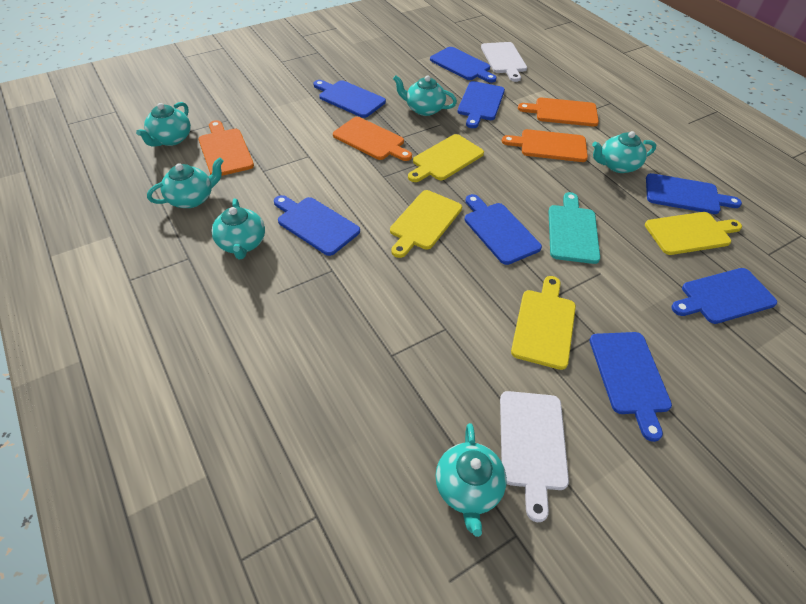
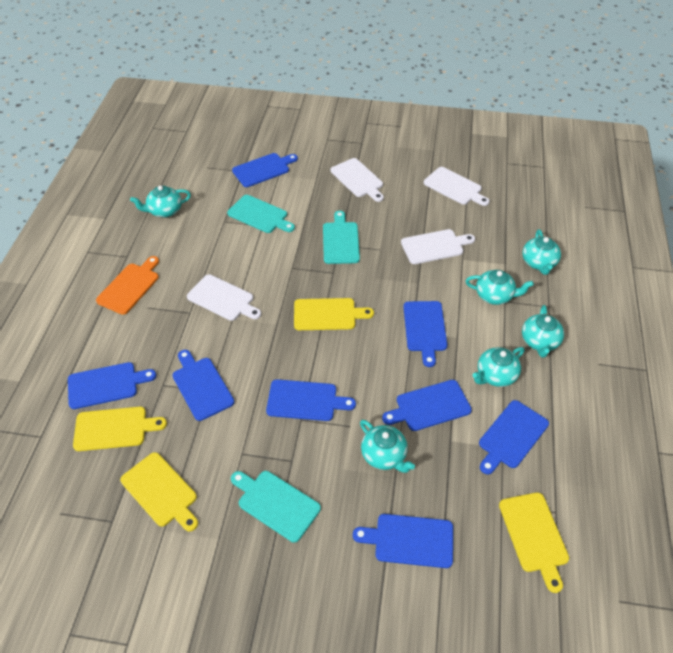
orange cutting board: 4 -> 1
turquoise cutting board: 1 -> 3
white cutting board: 2 -> 4

